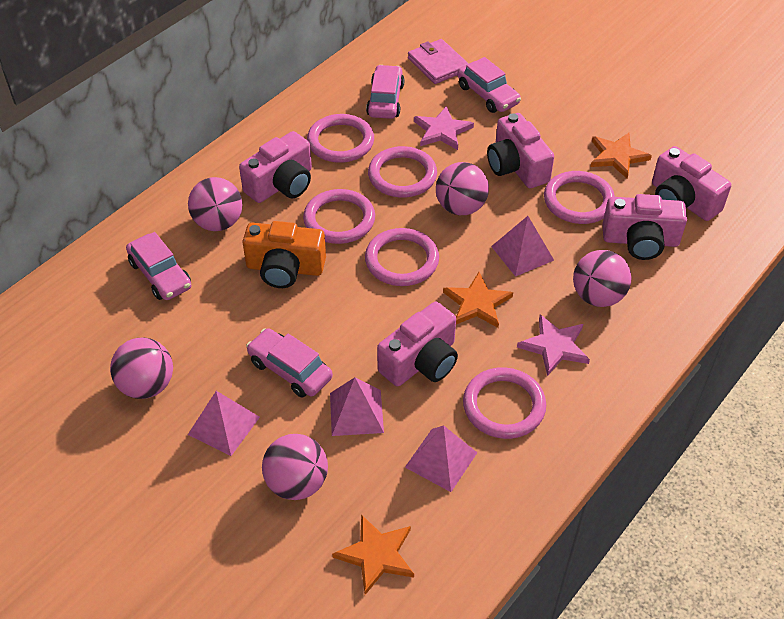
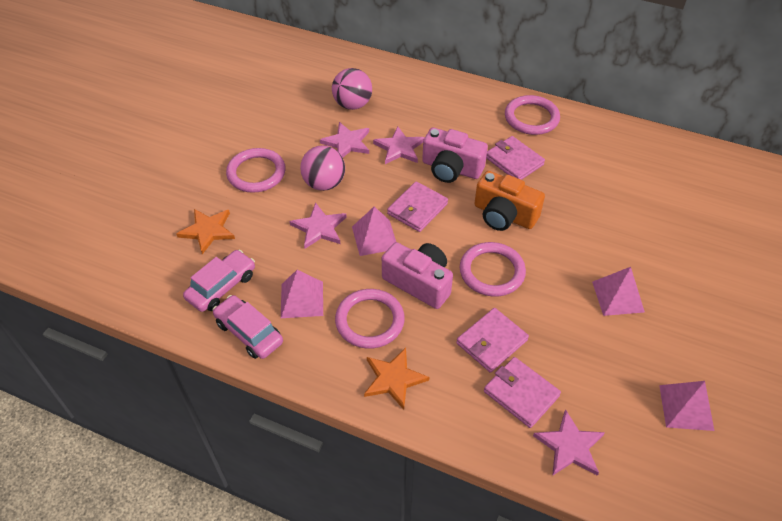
orange star: 3 -> 2
pink ball: 5 -> 2
pink camera: 5 -> 2
pink car: 4 -> 2
pink ring: 6 -> 4
pink star: 2 -> 4
pink wallet: 1 -> 4

